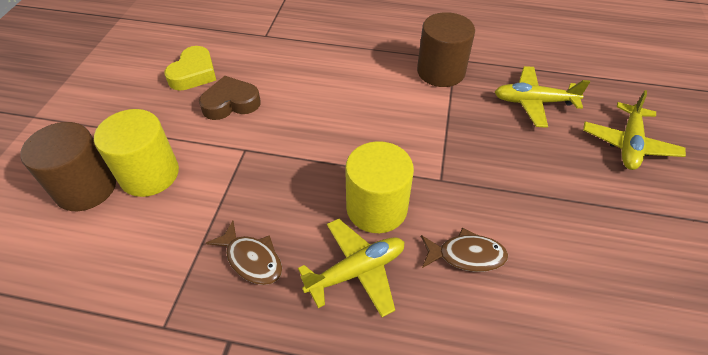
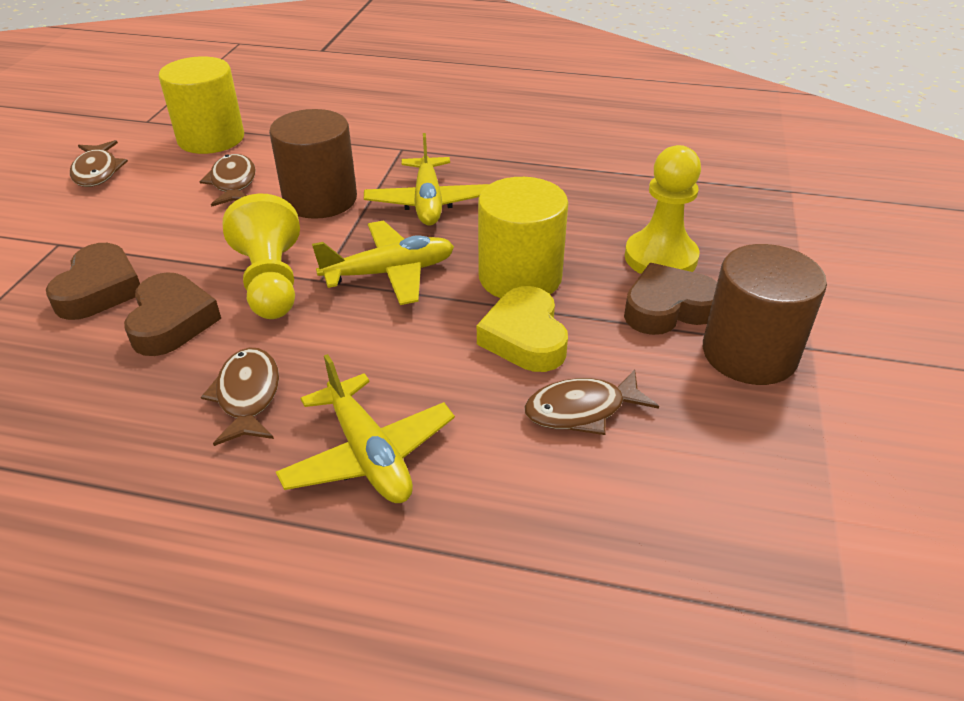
brown fish: 2 -> 4
brown heart: 1 -> 3
yellow pawn: 0 -> 2

